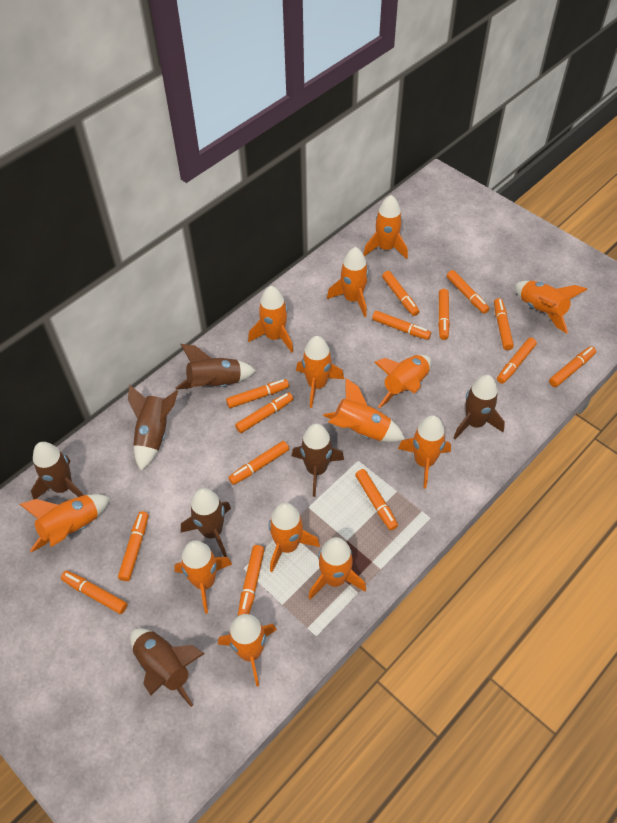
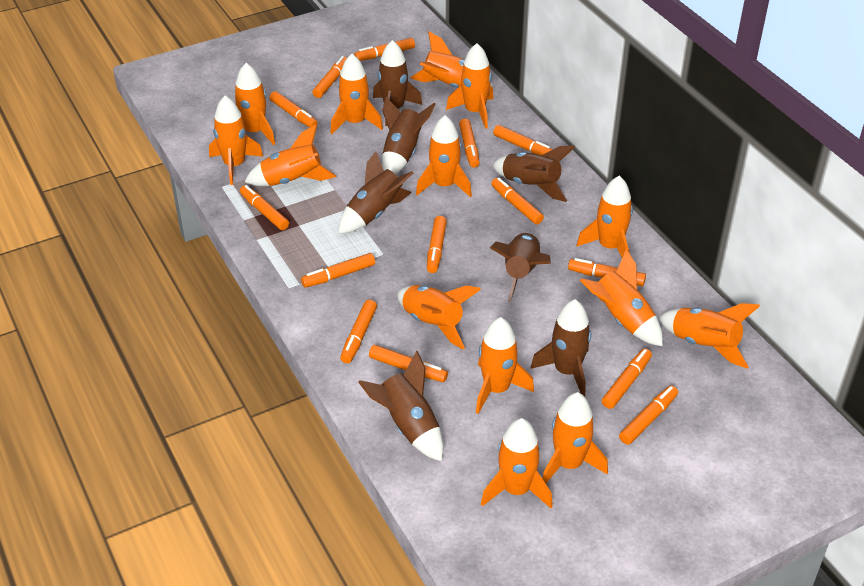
orange rocket: 13 -> 14

